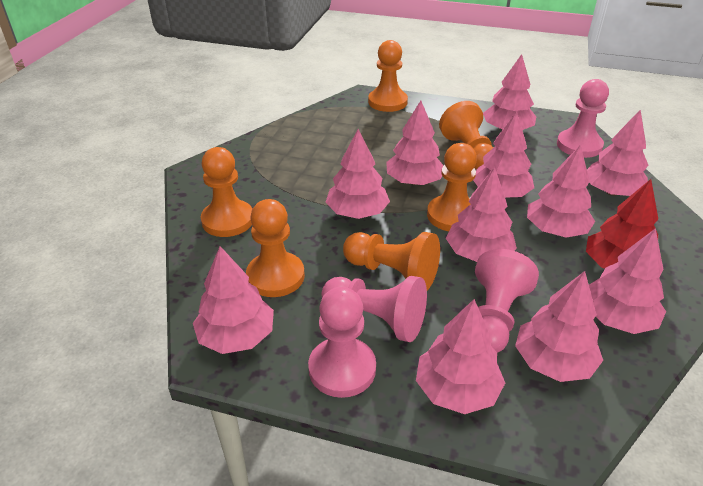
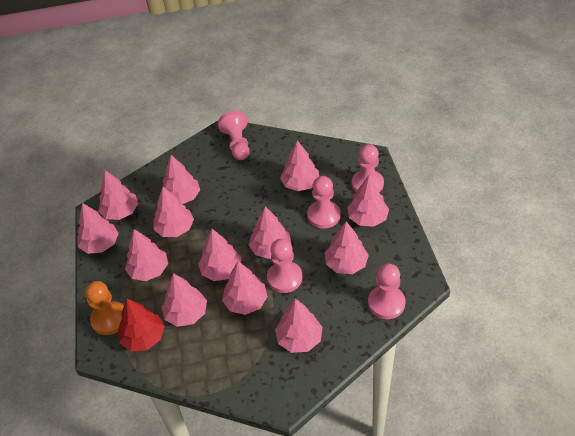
orange pawn: 6 -> 1
pink pawn: 4 -> 5
pink tree: 11 -> 13

